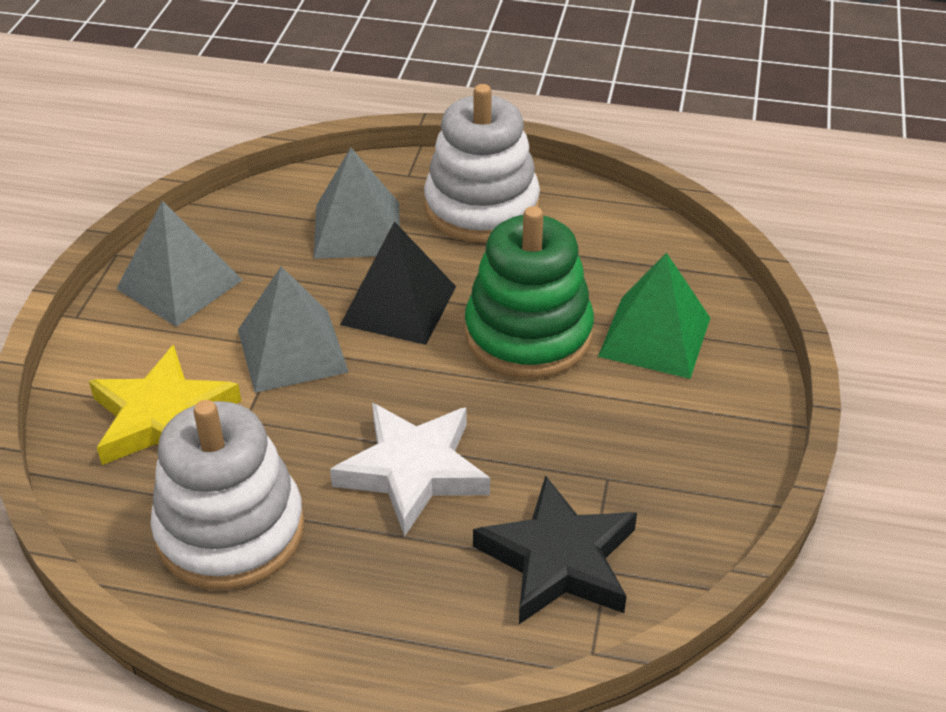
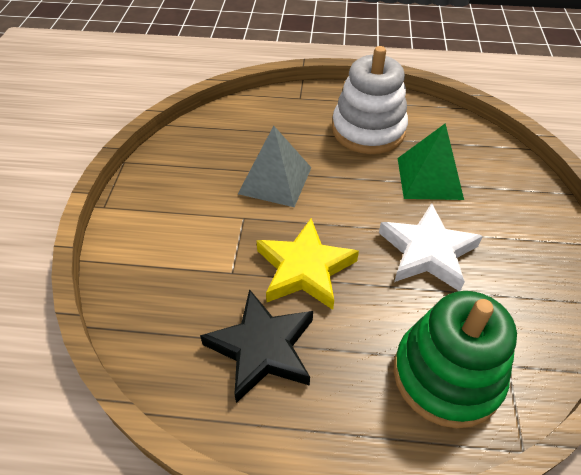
black pyramid: 1 -> 0
grey pyramid: 3 -> 1
white stacking toy: 2 -> 1

